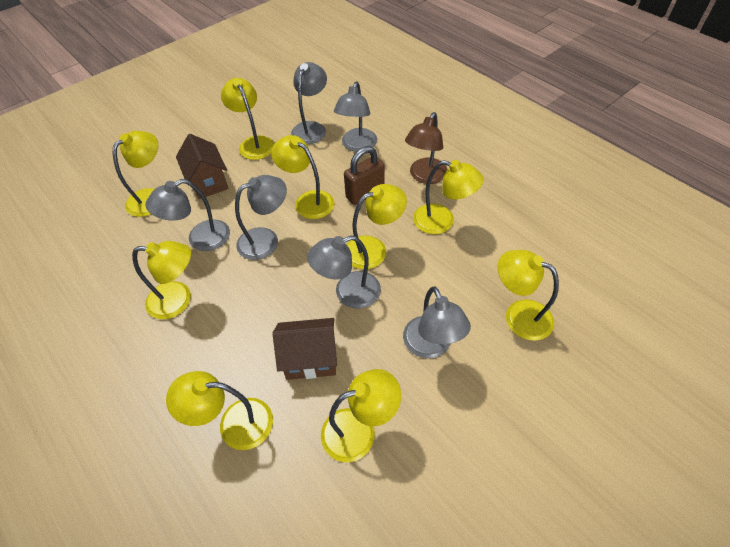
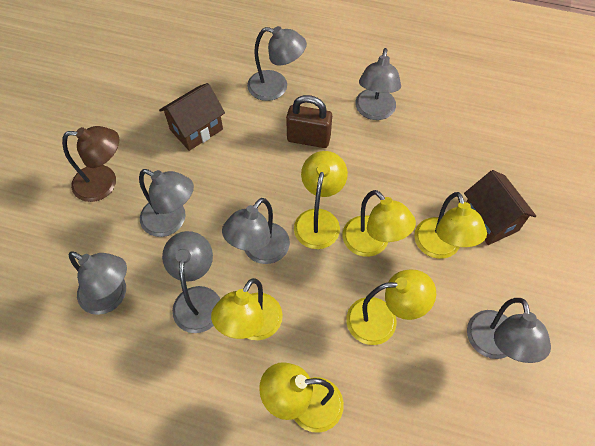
grey lamp: 6 -> 7
yellow lamp: 9 -> 6

